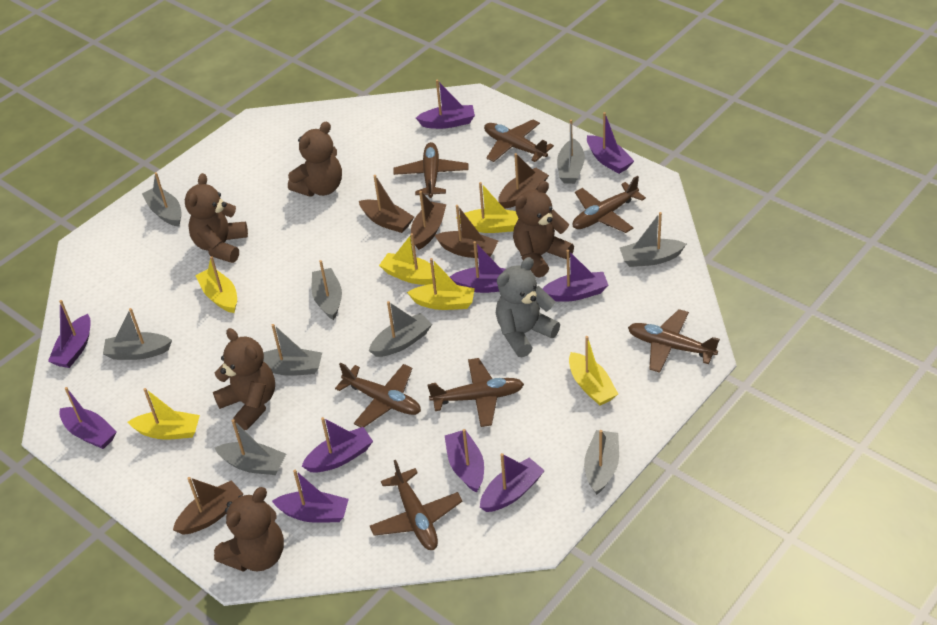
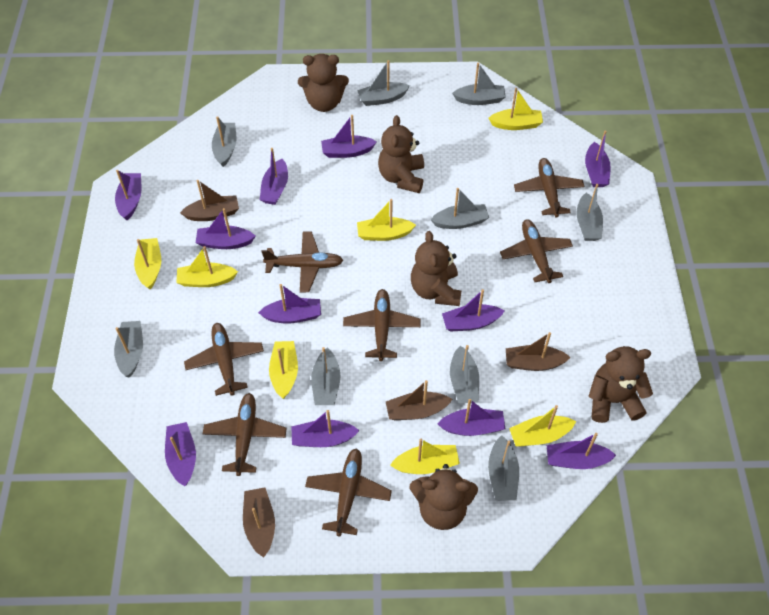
brown boat: 5 -> 4
grey teddy bear: 1 -> 0
purple boat: 10 -> 11
yellow boat: 6 -> 7

